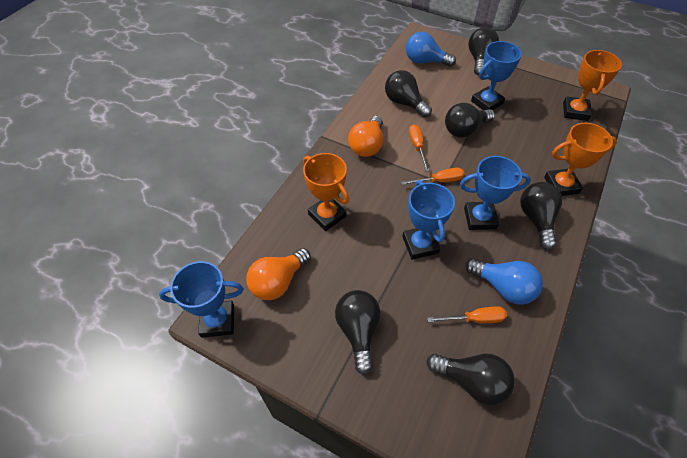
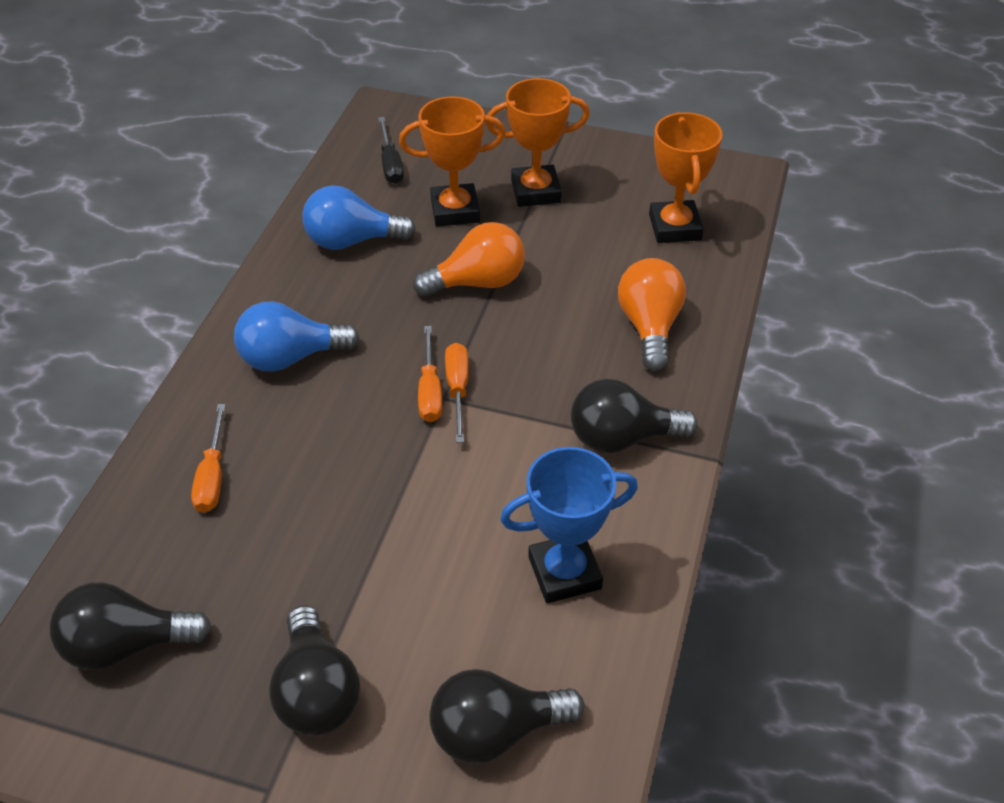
black light bulb: 6 -> 4
black screwdriver: 0 -> 1
blue trophy: 4 -> 1

